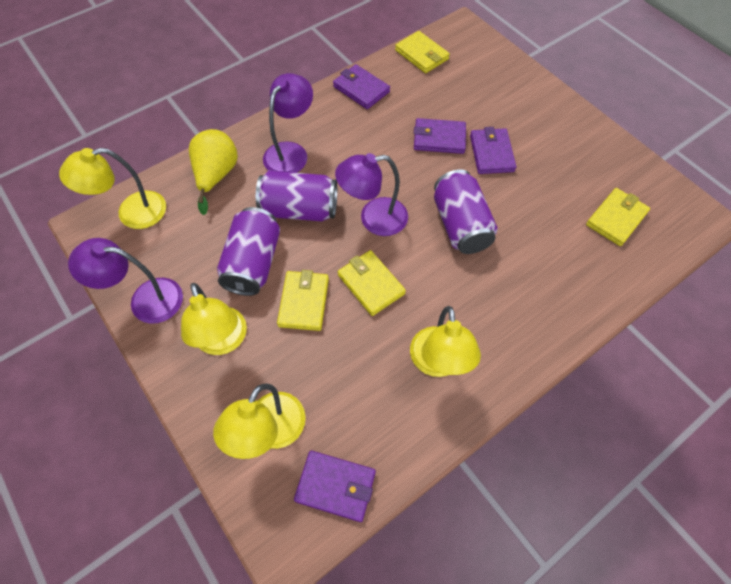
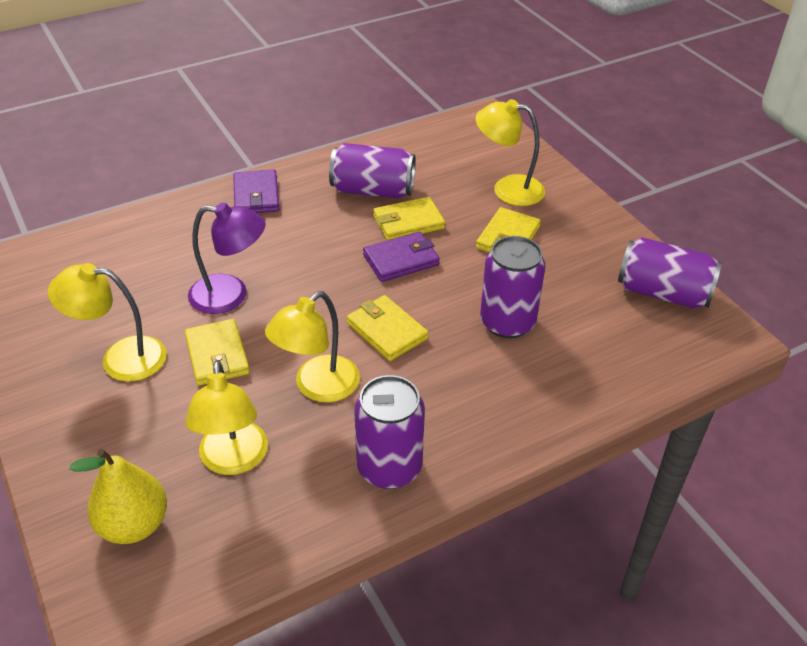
purple can: 3 -> 4
purple lamp: 3 -> 1
purple wallet: 4 -> 2

